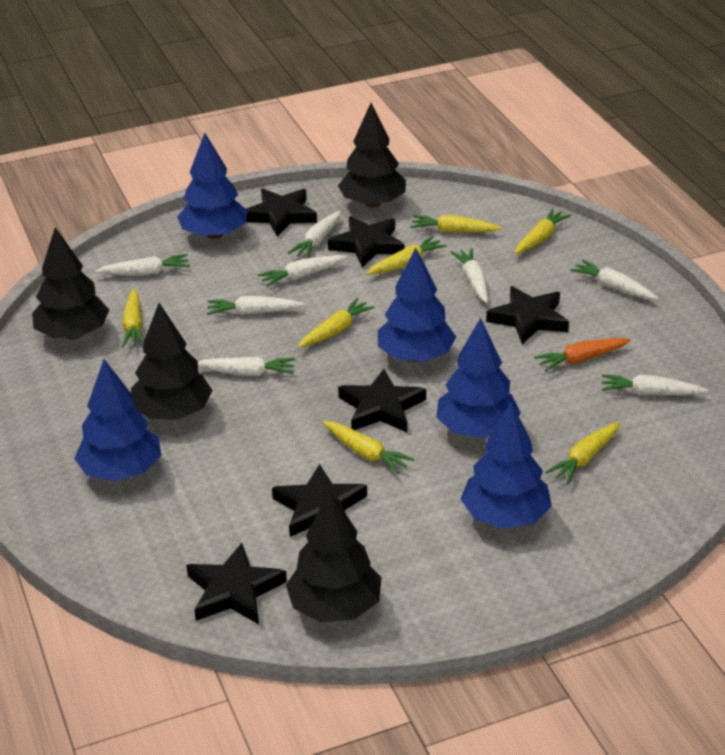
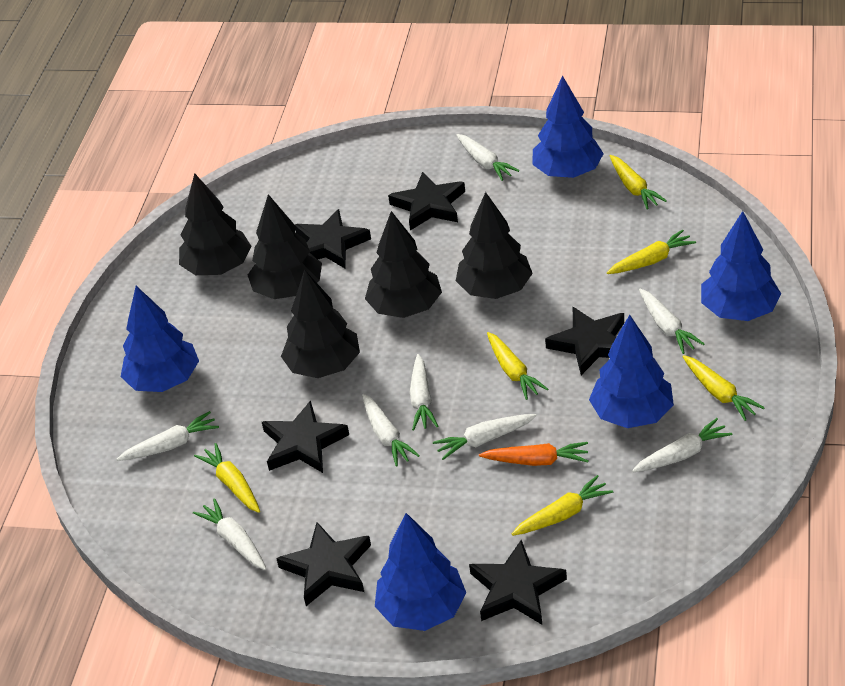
black tree: 4 -> 5
yellow carrot: 7 -> 6

